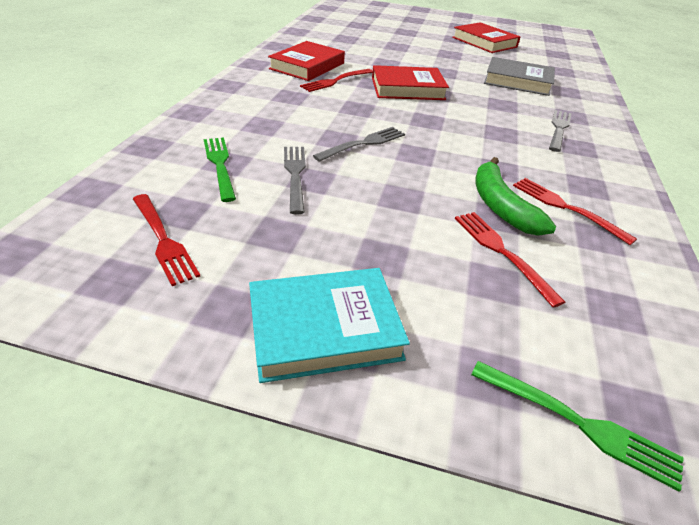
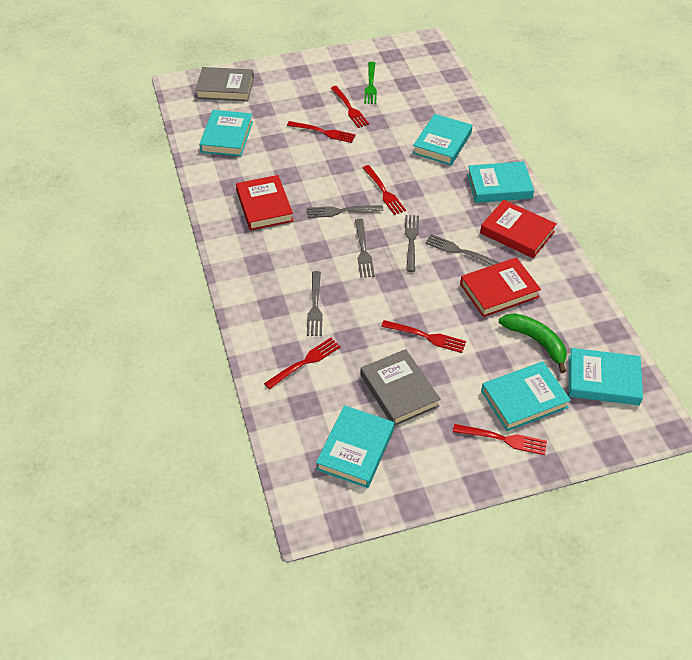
green fork: 2 -> 1
grey book: 1 -> 2
grey fork: 3 -> 5
red fork: 4 -> 6
turquoise book: 1 -> 6

